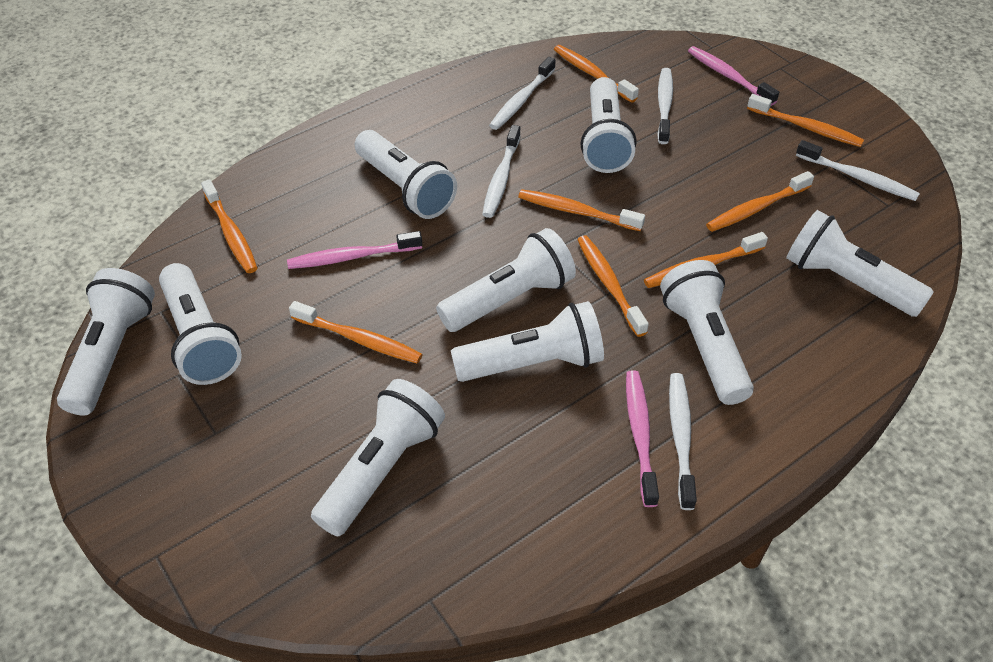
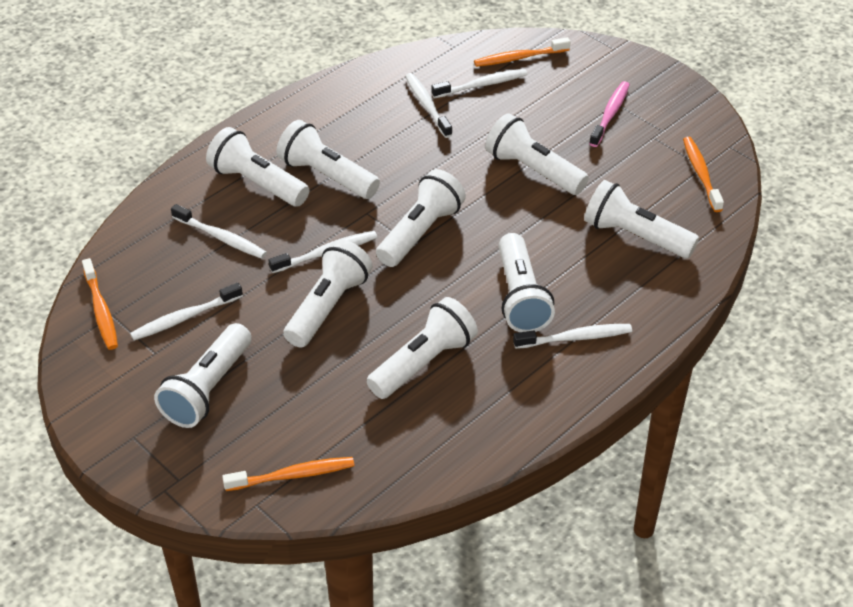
orange toothbrush: 8 -> 4
pink toothbrush: 3 -> 1
white toothbrush: 5 -> 6

